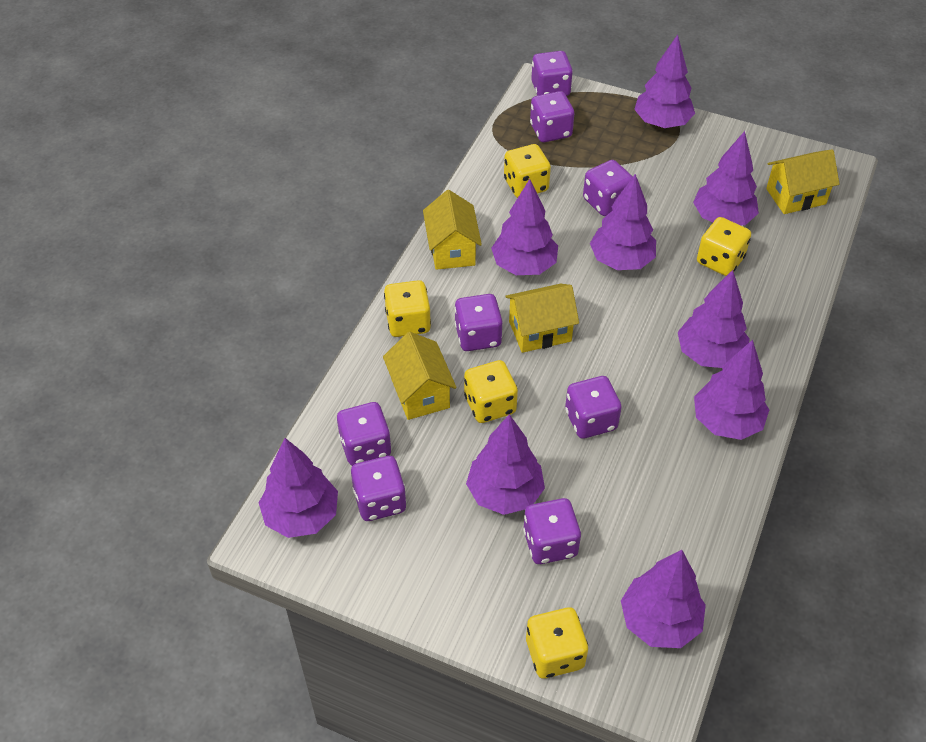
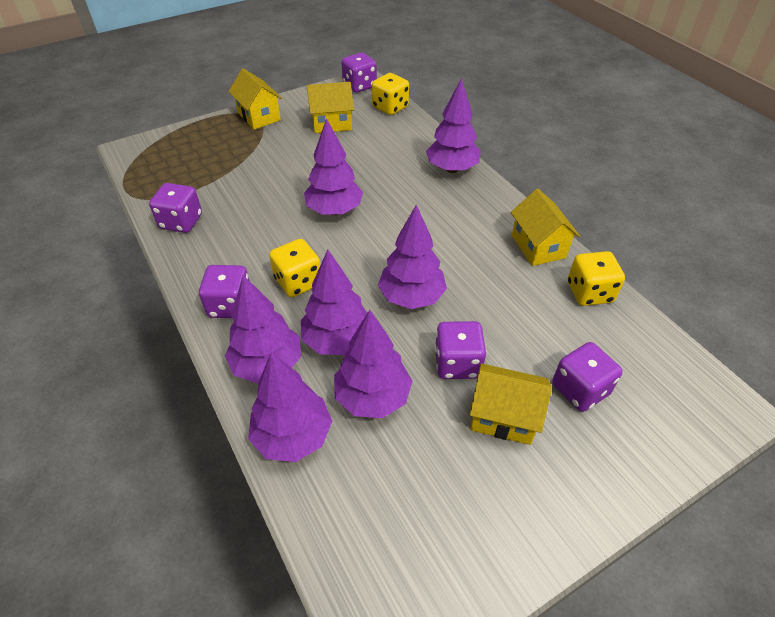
purple dice: 8 -> 5
purple tree: 9 -> 7
yellow dice: 5 -> 3

